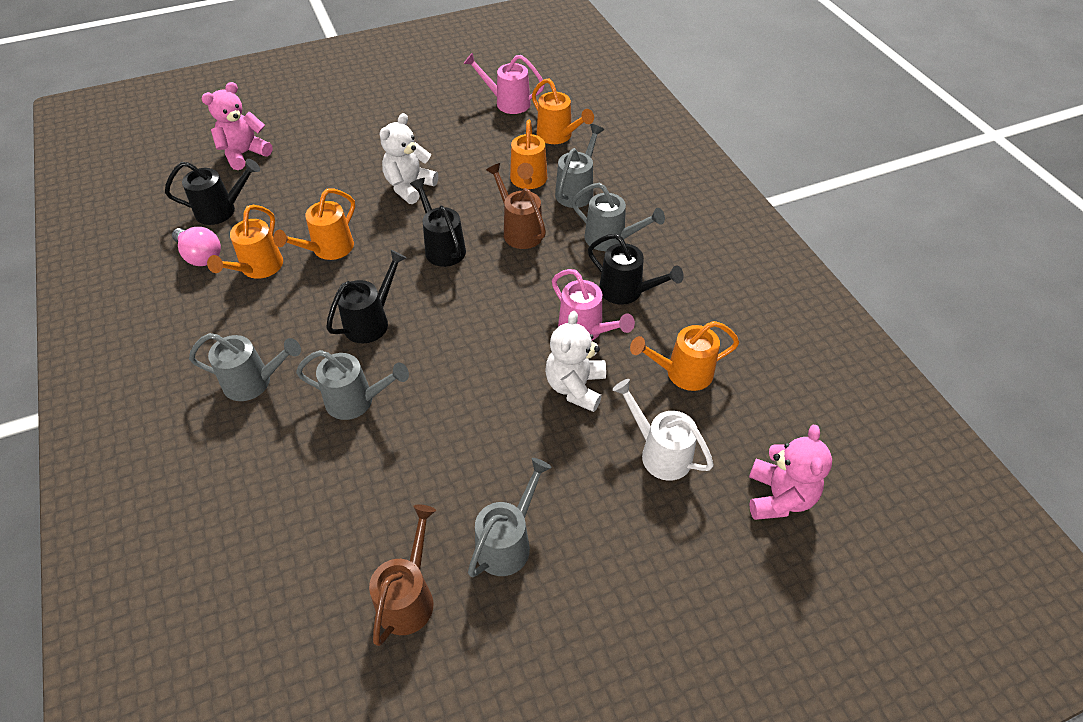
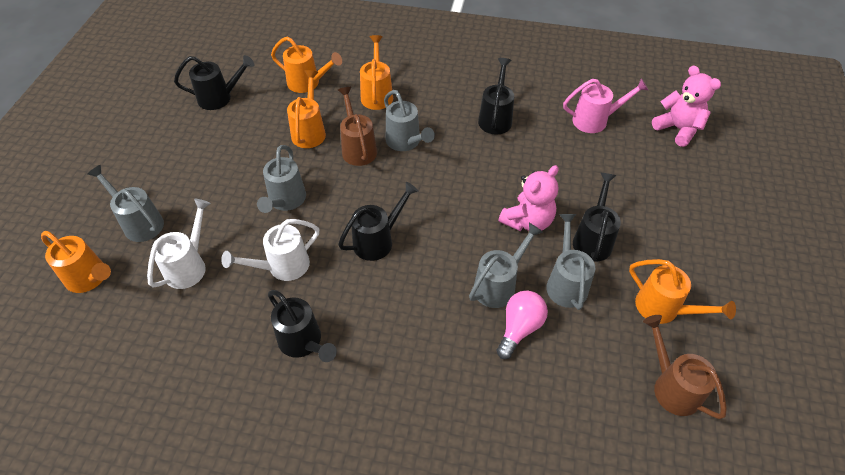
black watering can: 4 -> 5
pink watering can: 2 -> 1
white teddy bear: 2 -> 0
white watering can: 1 -> 2

